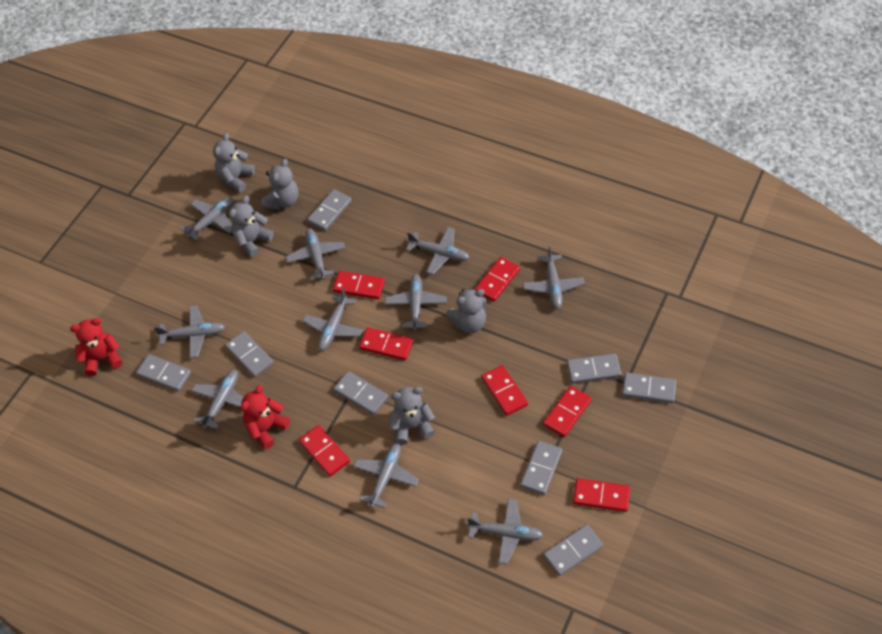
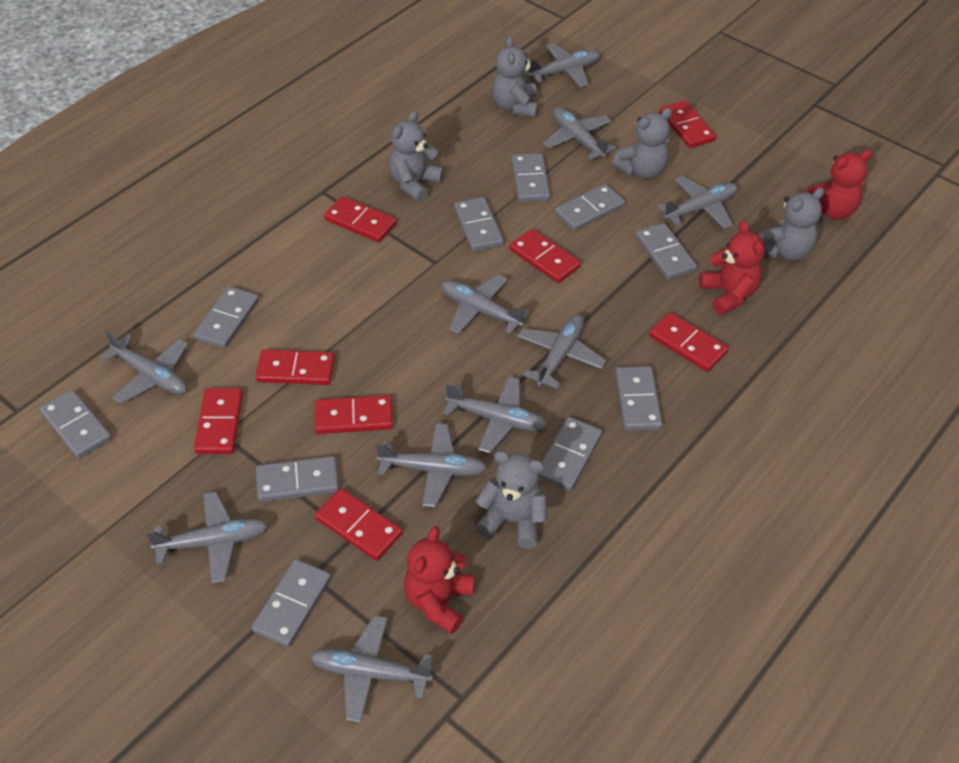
grey domino: 8 -> 10
red domino: 7 -> 8
red teddy bear: 2 -> 3

